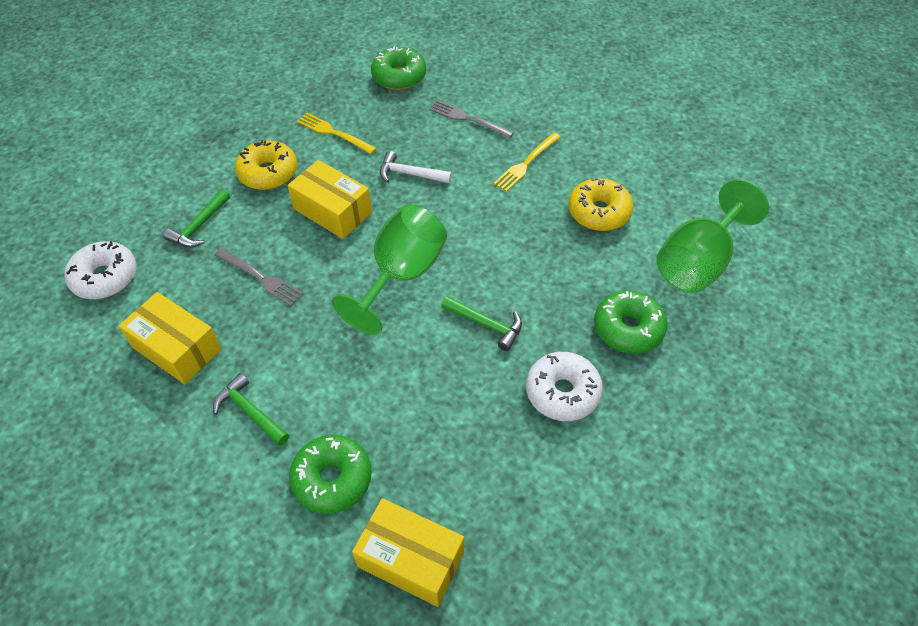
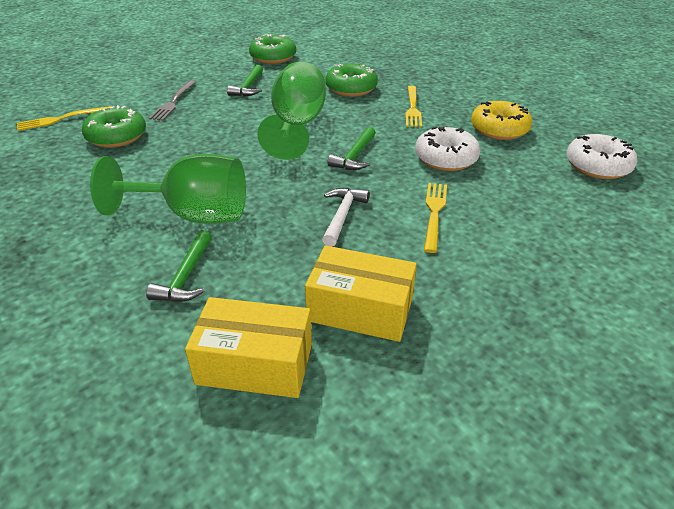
grey fork: 2 -> 1
yellow box: 3 -> 2
yellow donut: 2 -> 1
yellow fork: 2 -> 3

